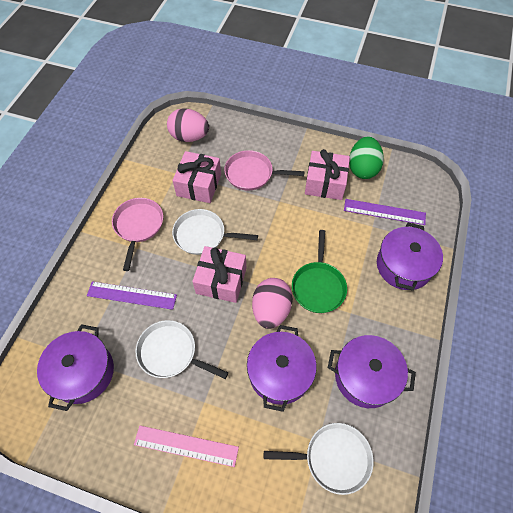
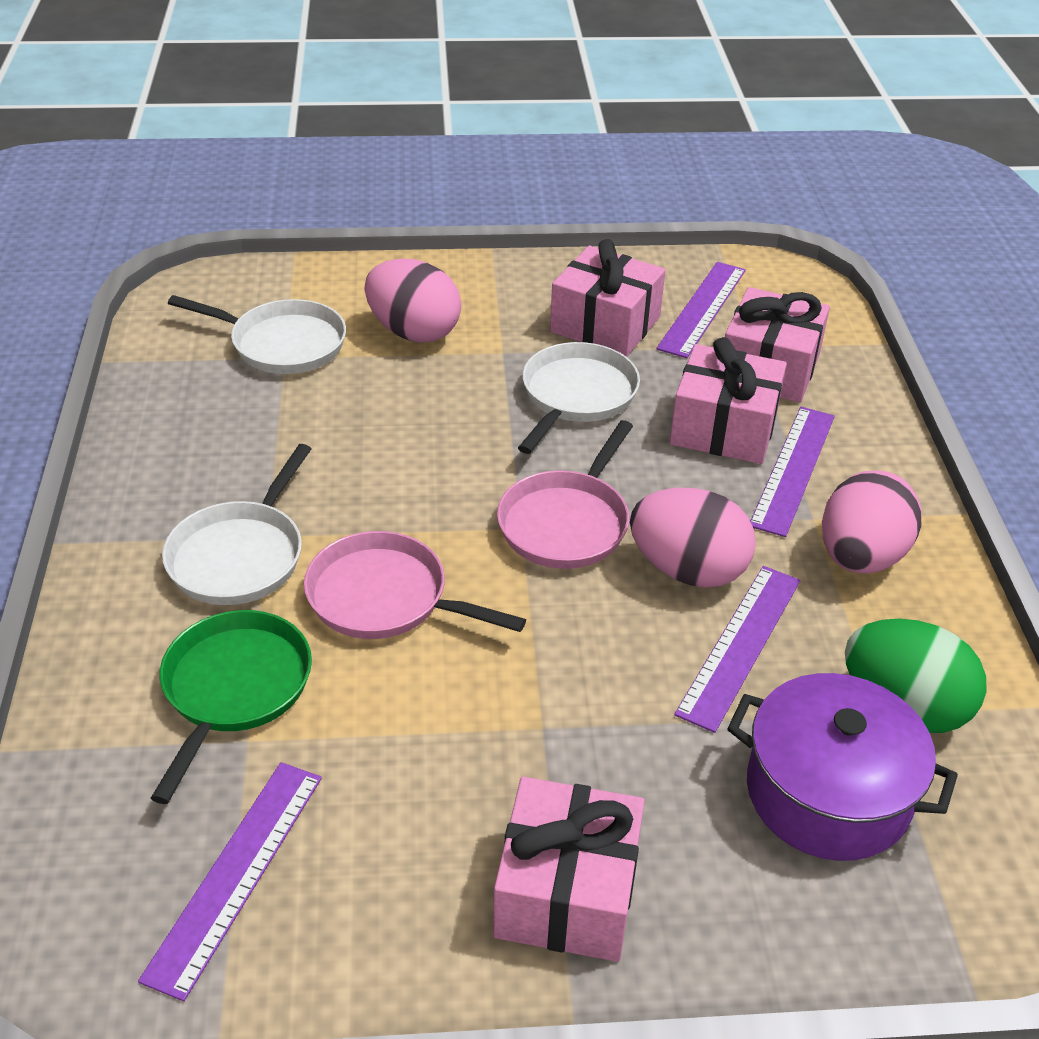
pink egg: 2 -> 3
pink gift: 3 -> 4
pink ruler: 1 -> 0
purple pot: 4 -> 1
purple ruler: 2 -> 4

